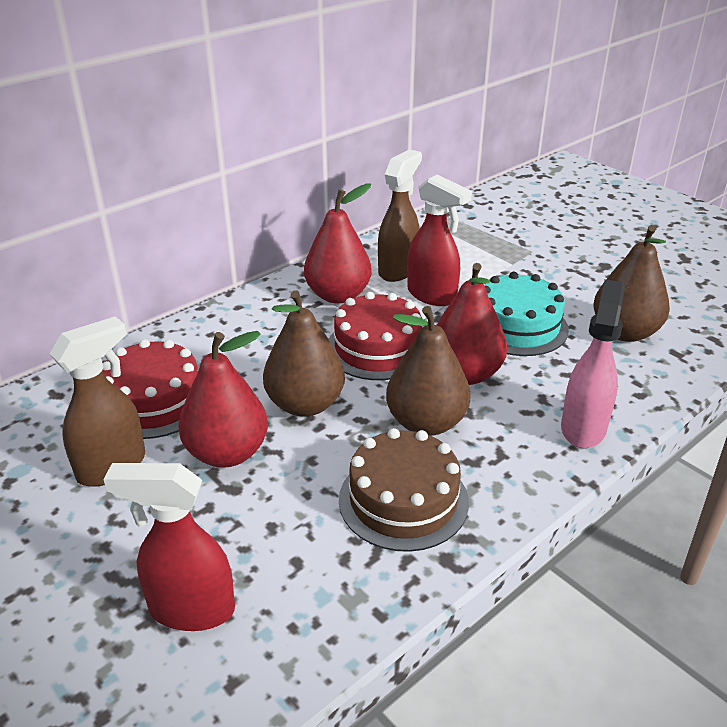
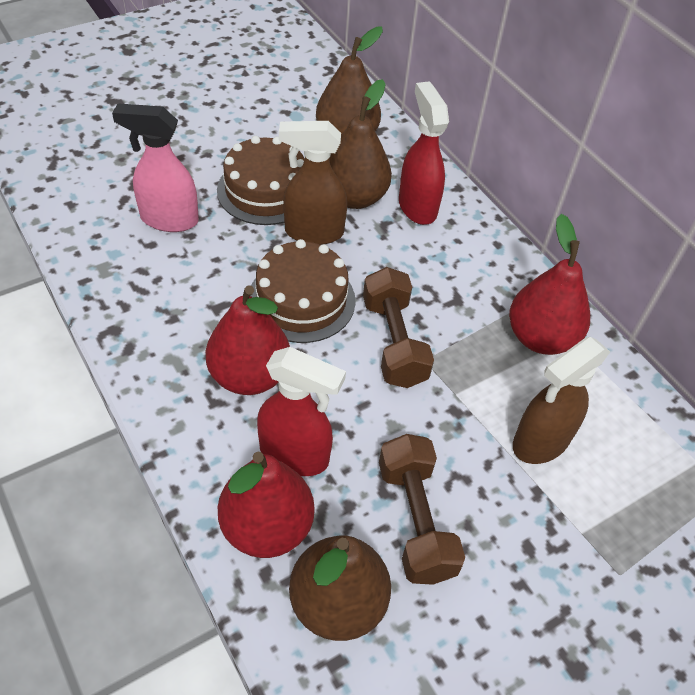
brown cake: 1 -> 2
brown dumbbell: 0 -> 2
red cake: 2 -> 0
turquoise cake: 1 -> 0

